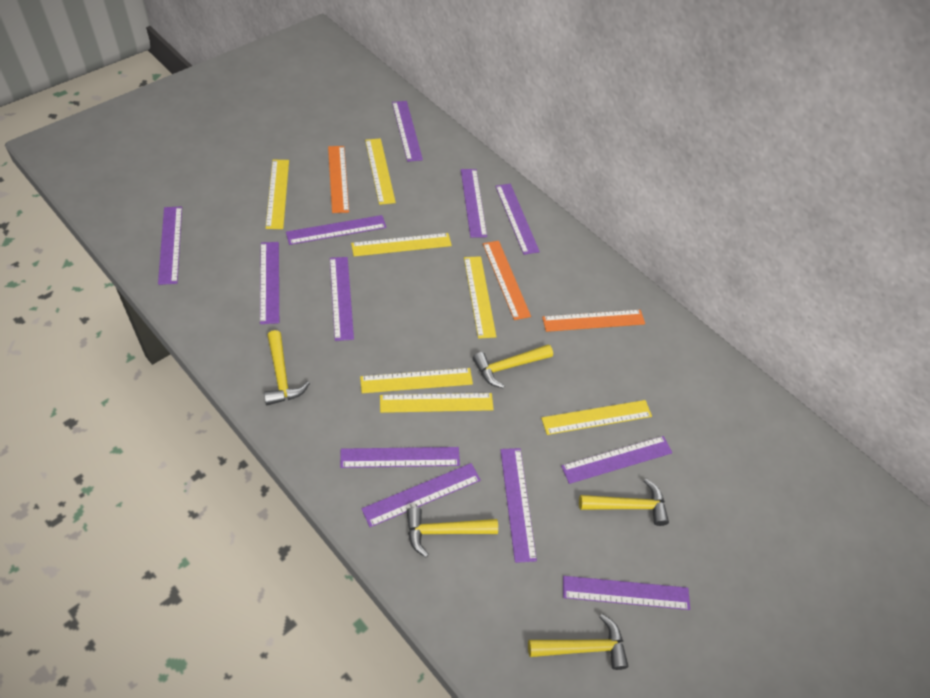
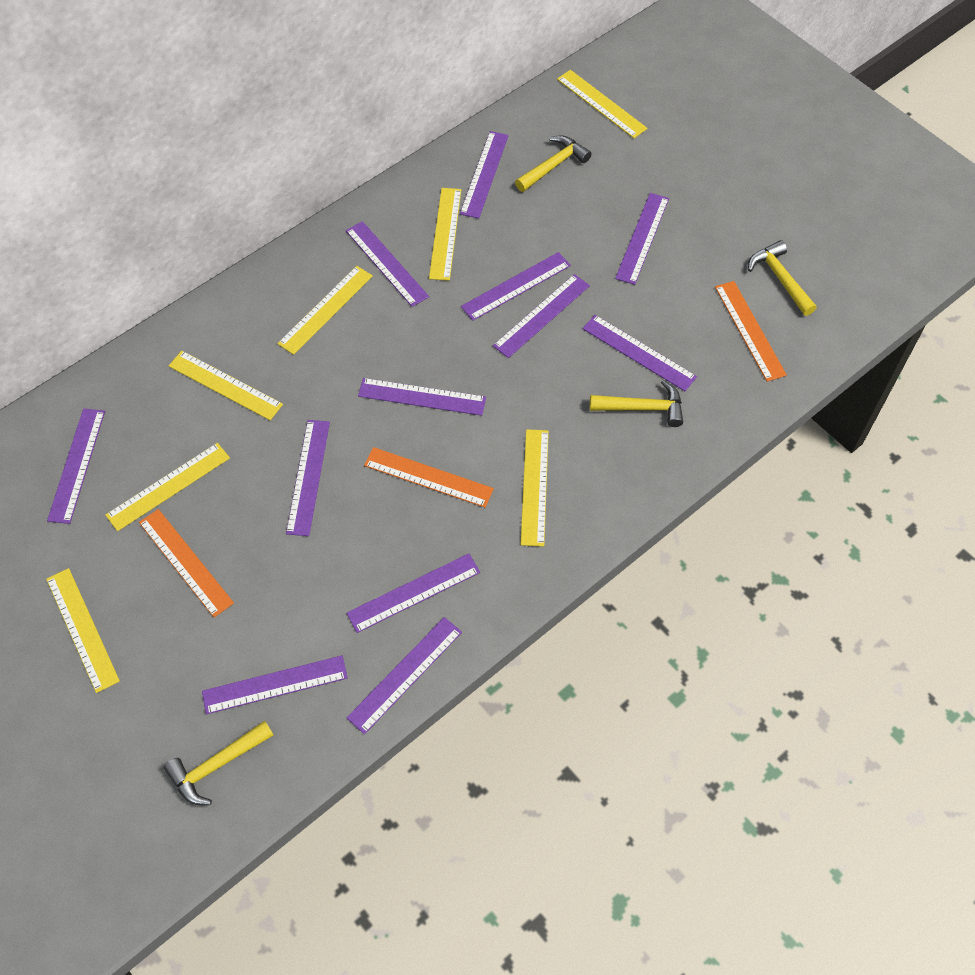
yellow hammer: 5 -> 4

